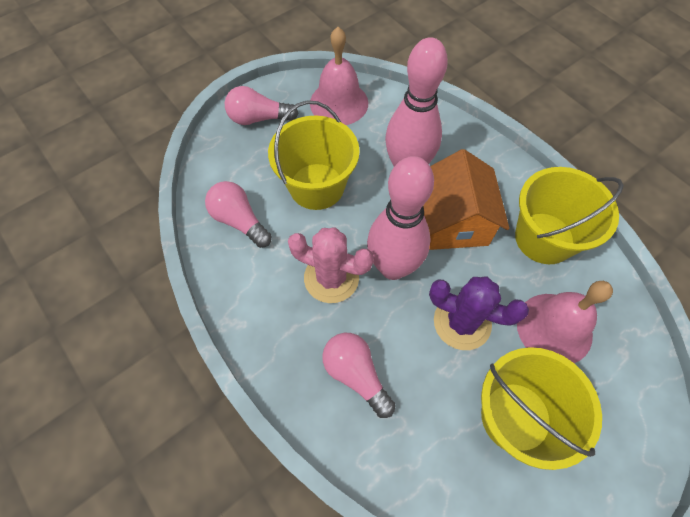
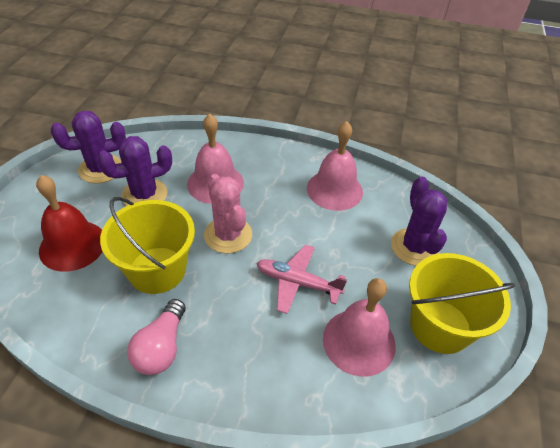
orange house: 1 -> 0
pink bell: 2 -> 3
pink bowling pin: 2 -> 0
pink light bulb: 3 -> 1
pink plane: 0 -> 1
purple cactus: 1 -> 3
red bell: 0 -> 1
yellow bucket: 3 -> 2

